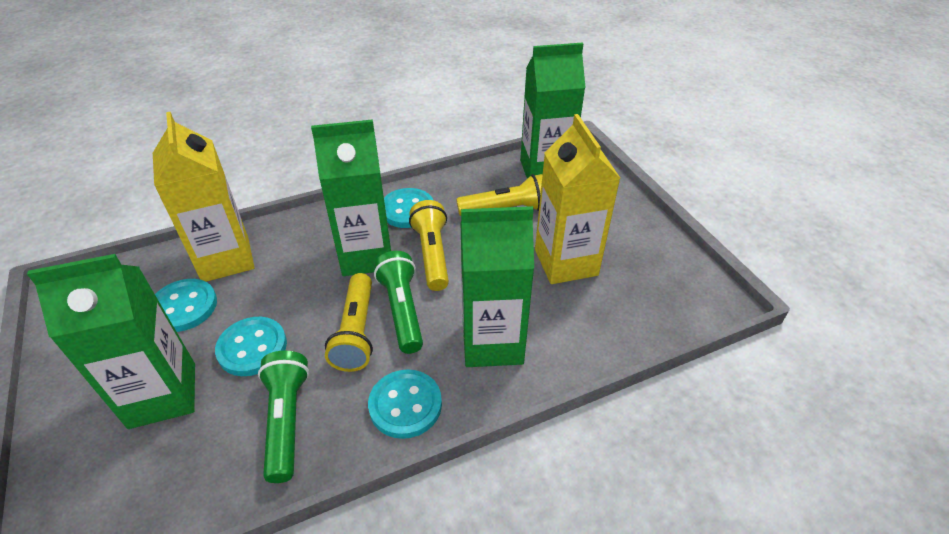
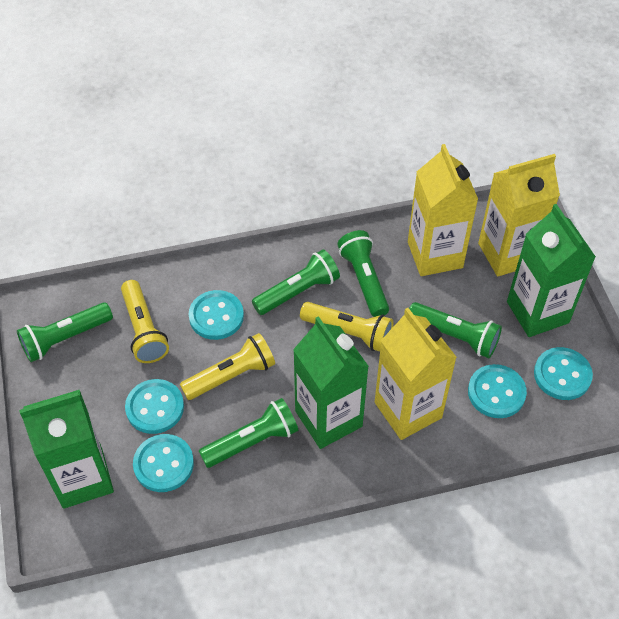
green carton: 4 -> 3
green flashlight: 2 -> 5
turquoise button: 4 -> 5
yellow carton: 2 -> 3

